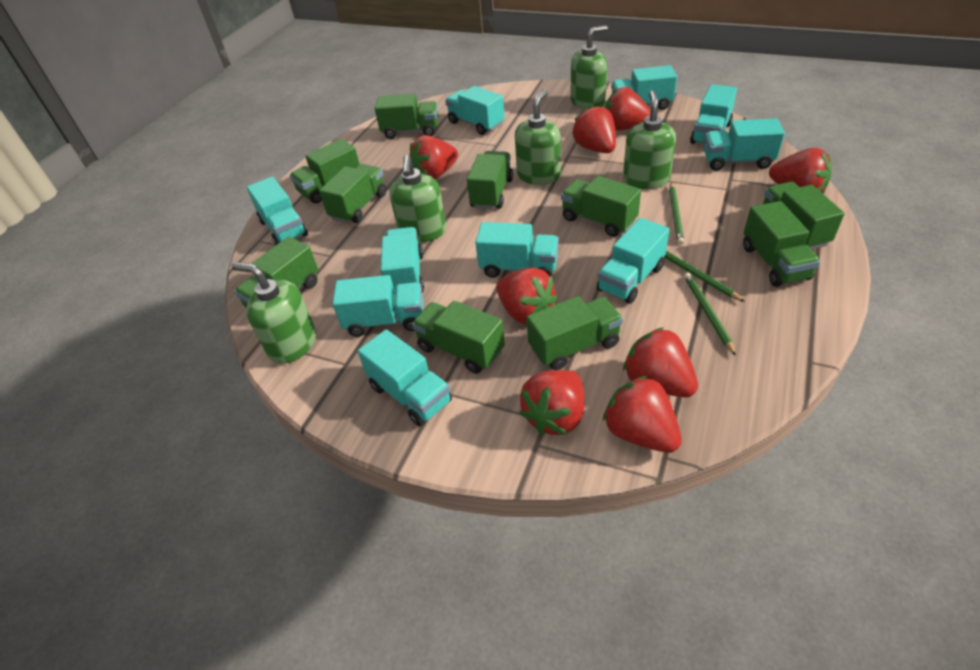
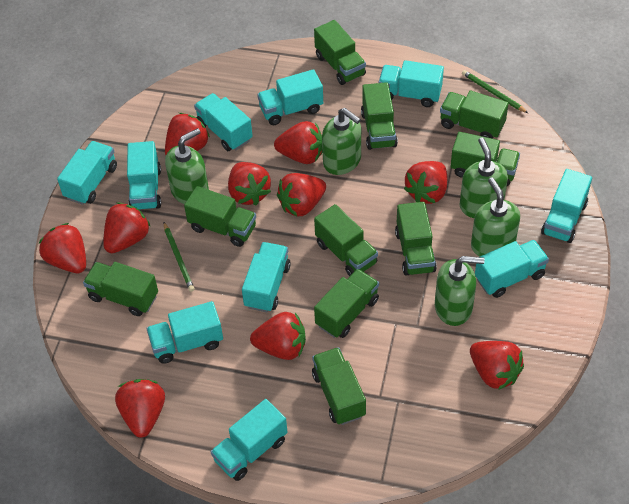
green pencil: 3 -> 2
red strawberry: 8 -> 10

